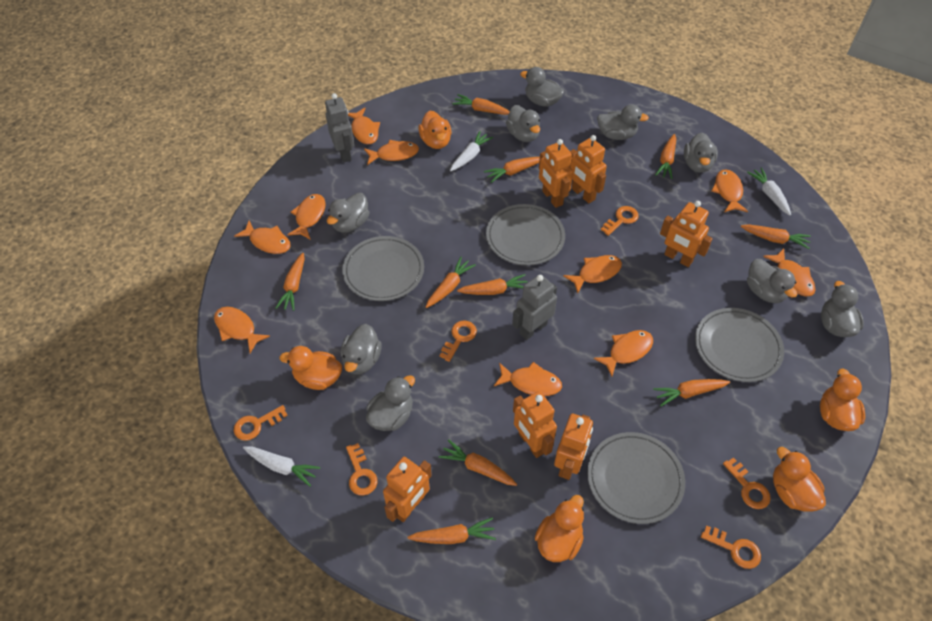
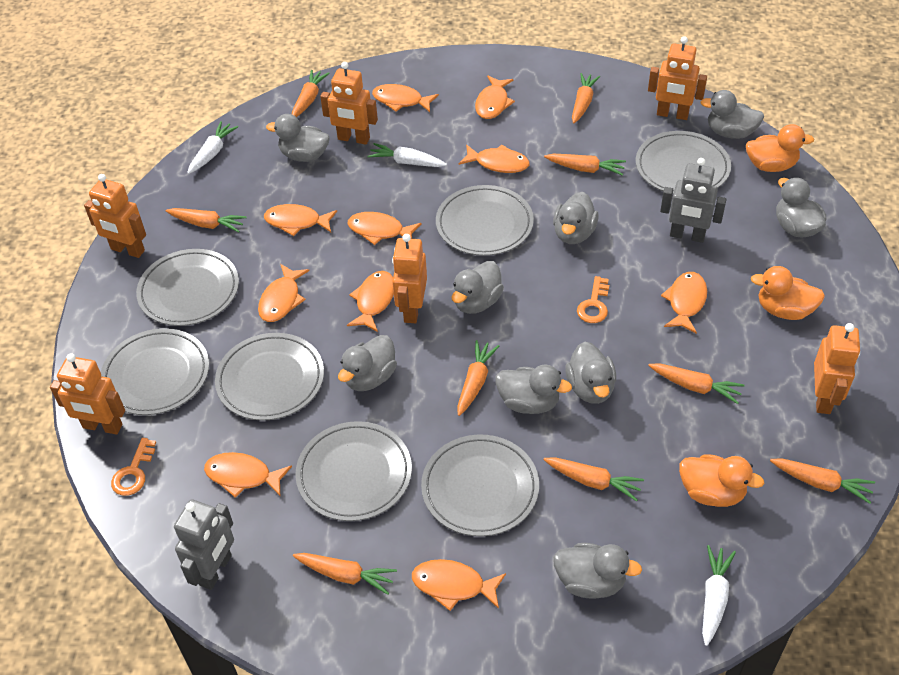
grey plate: 4 -> 7
orange carrot: 10 -> 9
orange duck: 5 -> 3
orange key: 6 -> 2

